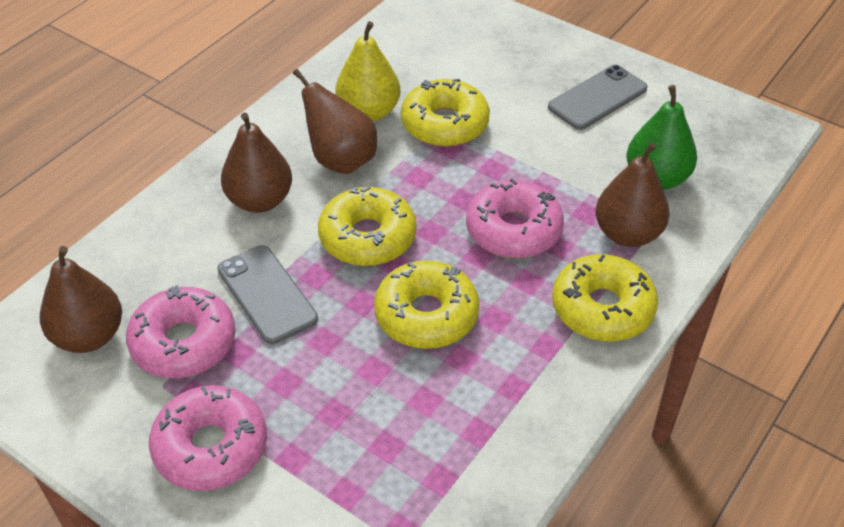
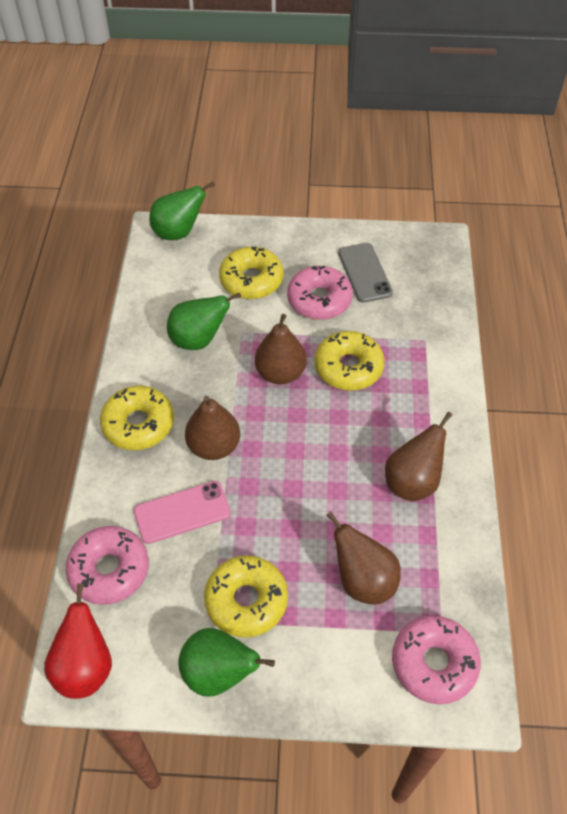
green pear: 1 -> 3
grey phone: 2 -> 1
pink phone: 0 -> 1
red pear: 0 -> 1
yellow pear: 1 -> 0

